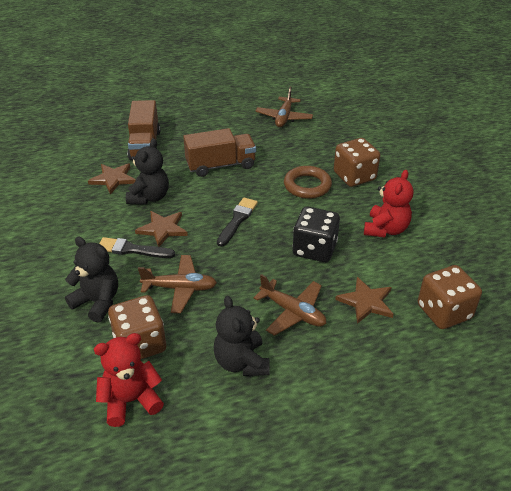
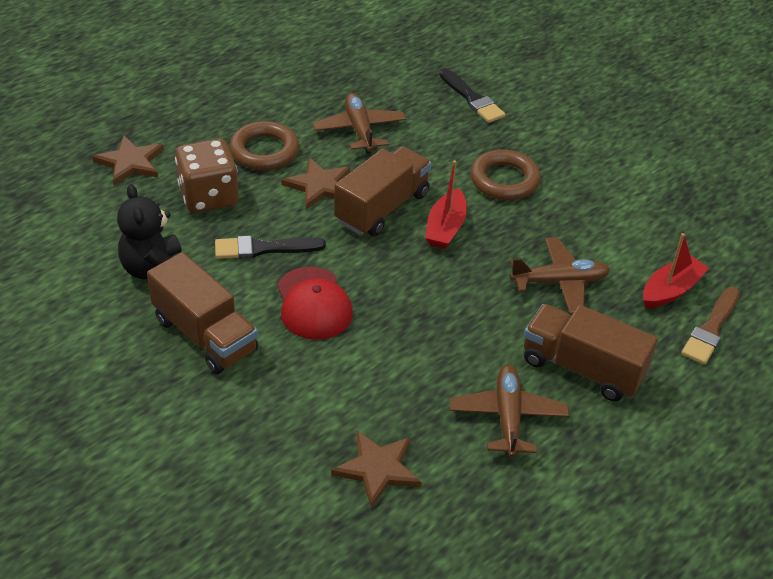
black dice: 1 -> 0
black teddy bear: 3 -> 1
brown brush: 0 -> 1
brown dice: 3 -> 1
brown ring: 1 -> 2
brown truck: 2 -> 3
red boat: 0 -> 2
red cap: 0 -> 1
red teddy bear: 2 -> 0

